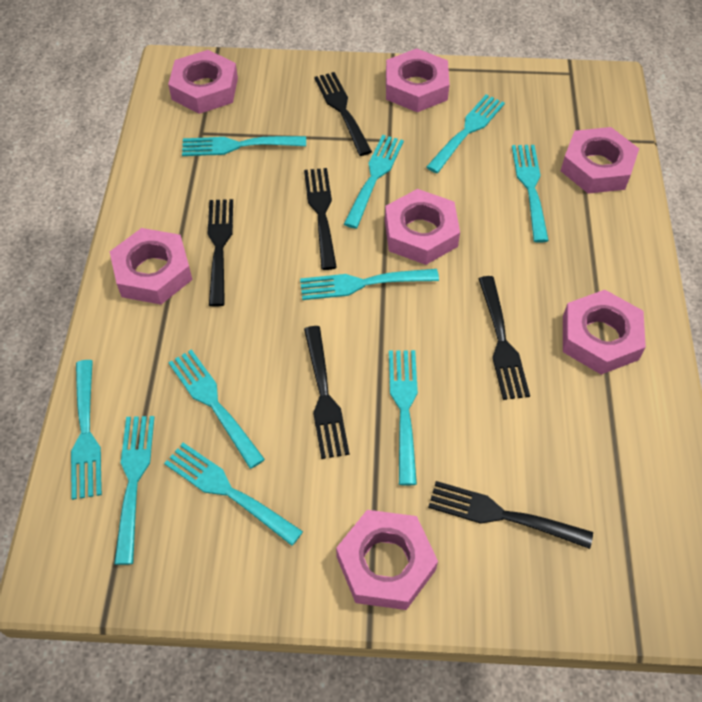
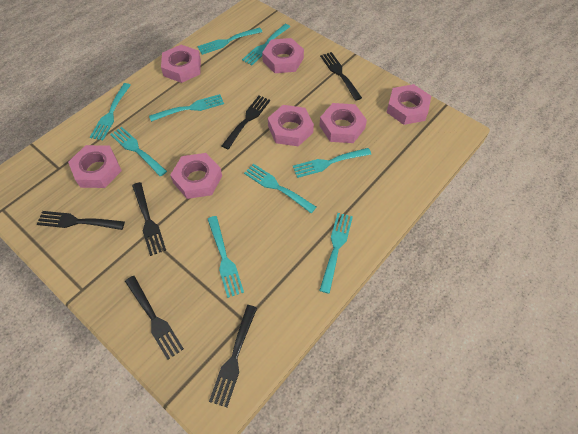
turquoise fork: 10 -> 9

